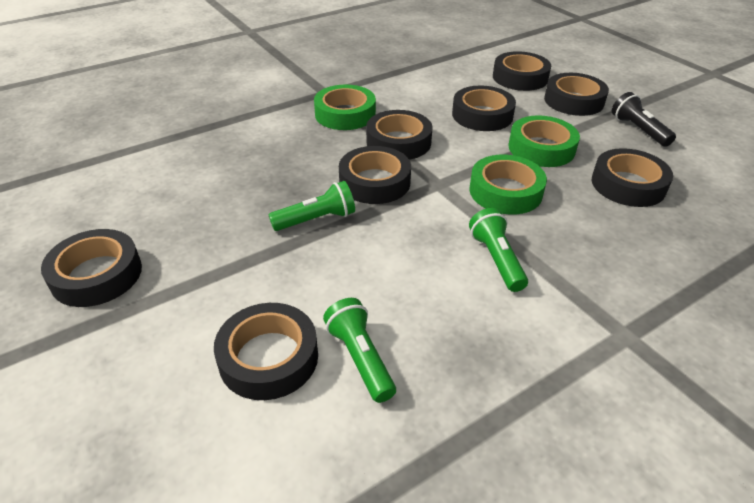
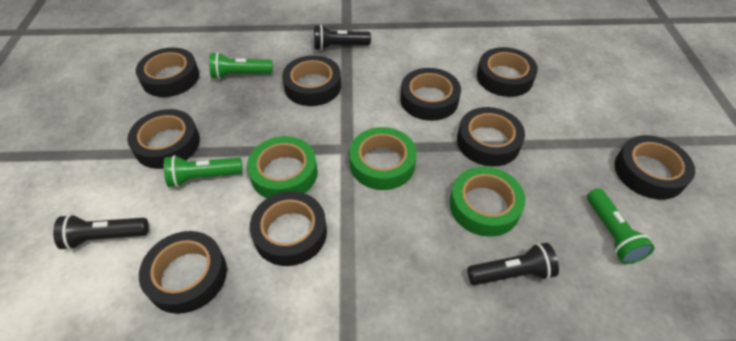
black flashlight: 1 -> 3
black tape: 8 -> 9

